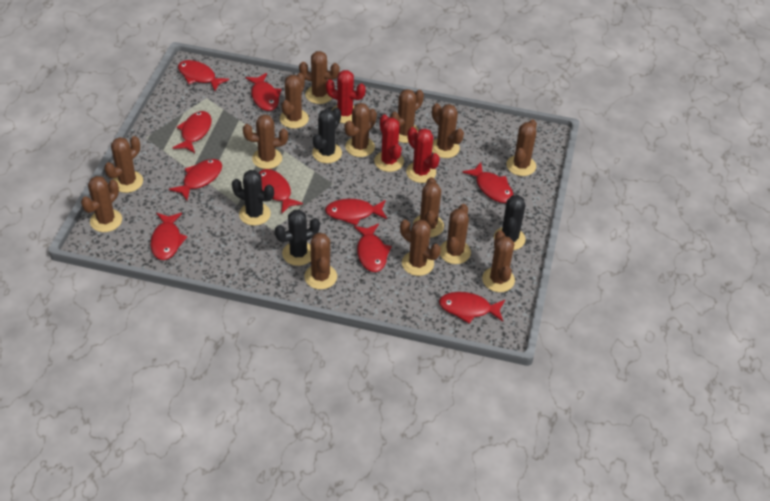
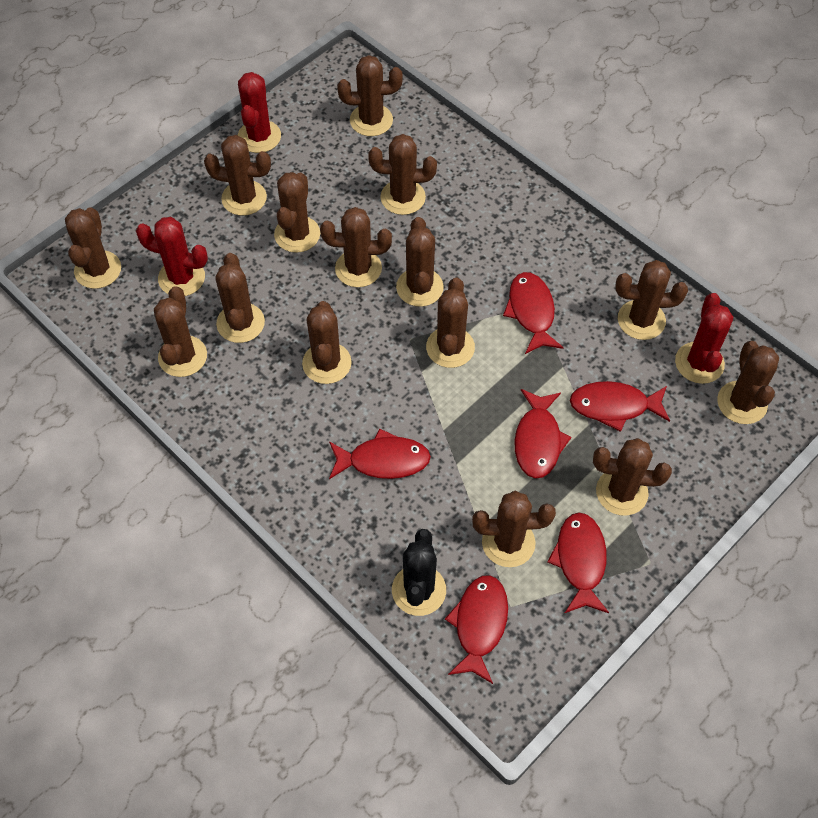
black cactus: 4 -> 1
brown cactus: 14 -> 15
red fish: 10 -> 6

